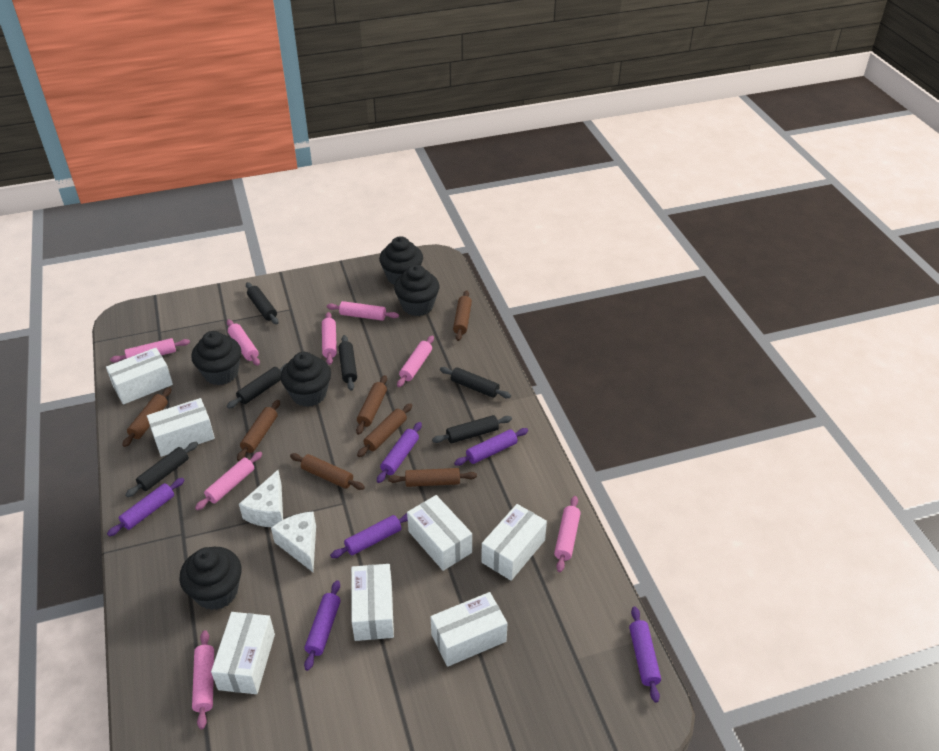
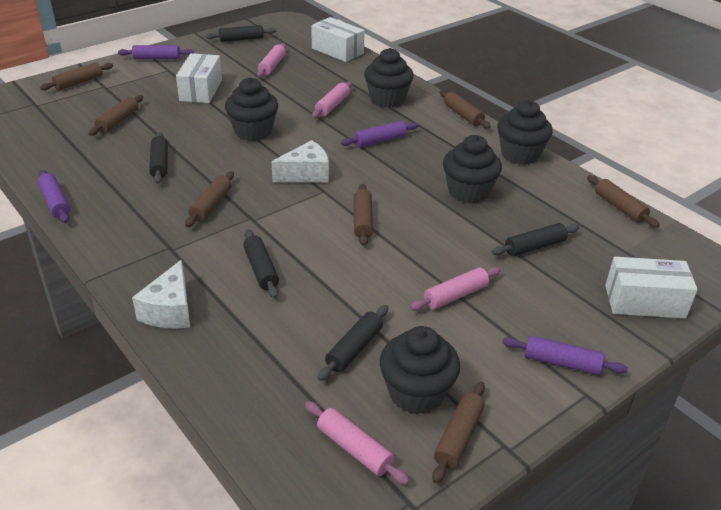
black rolling pin: 6 -> 5
pink rolling pin: 8 -> 4
purple rolling pin: 6 -> 4
white box: 7 -> 3

